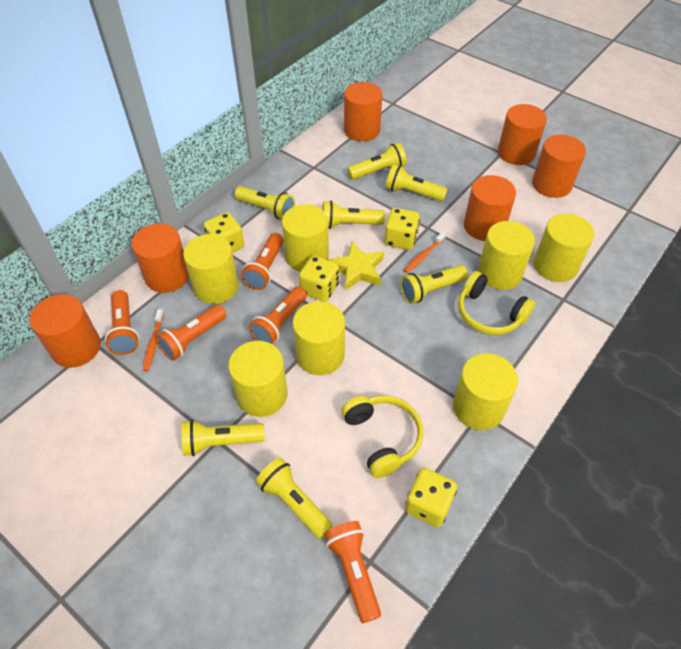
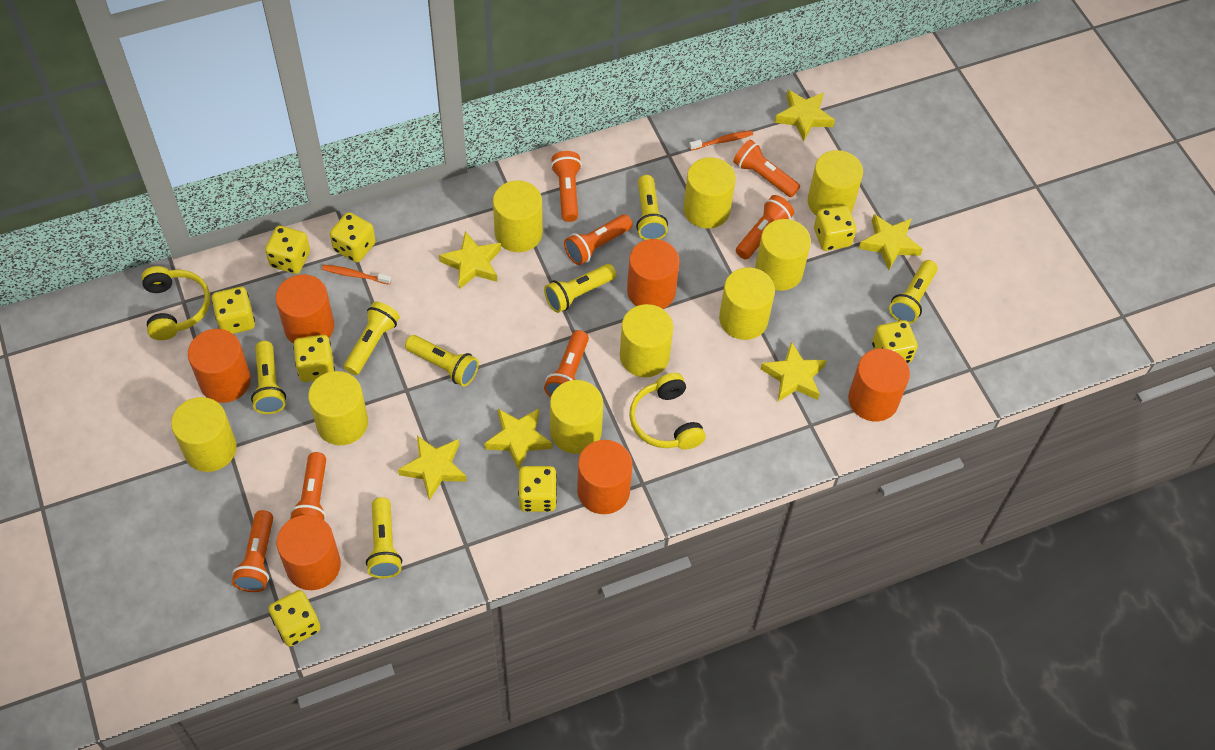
orange flashlight: 5 -> 7
yellow cylinder: 7 -> 9
yellow dice: 4 -> 8
yellow star: 1 -> 6

